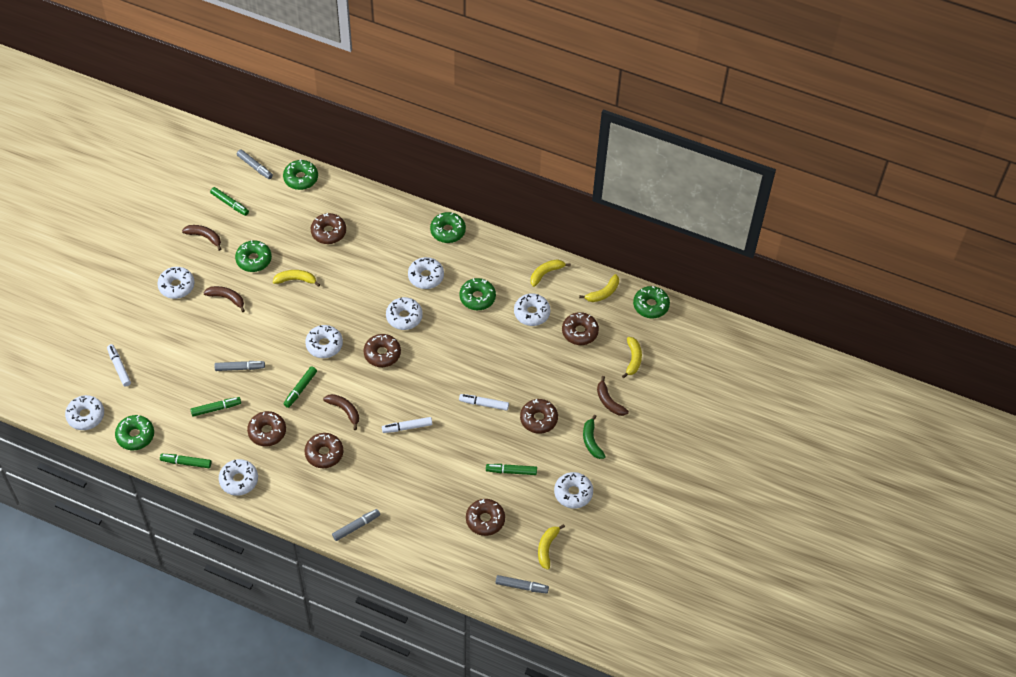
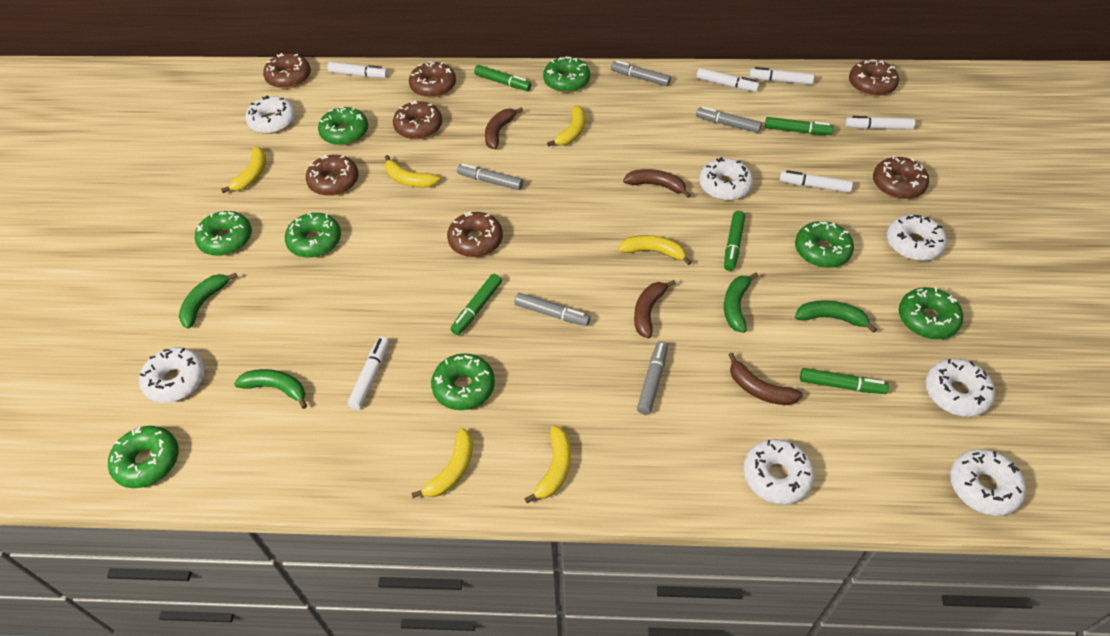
green banana: 1 -> 4
green donut: 6 -> 8
grey marker: 4 -> 5
white donut: 8 -> 7
white marker: 3 -> 6
yellow banana: 5 -> 6

